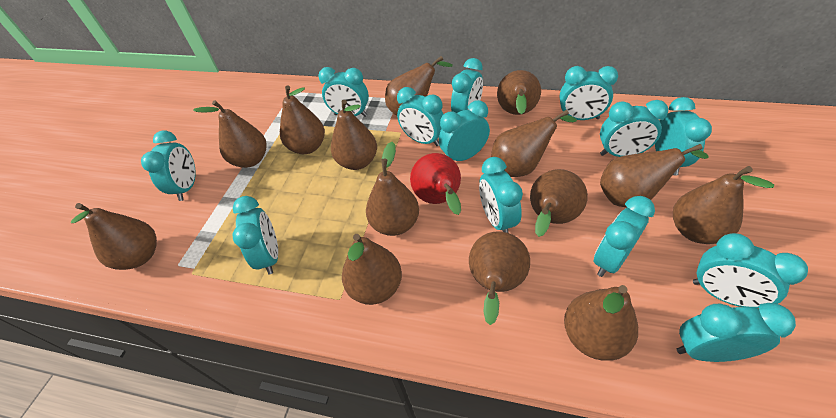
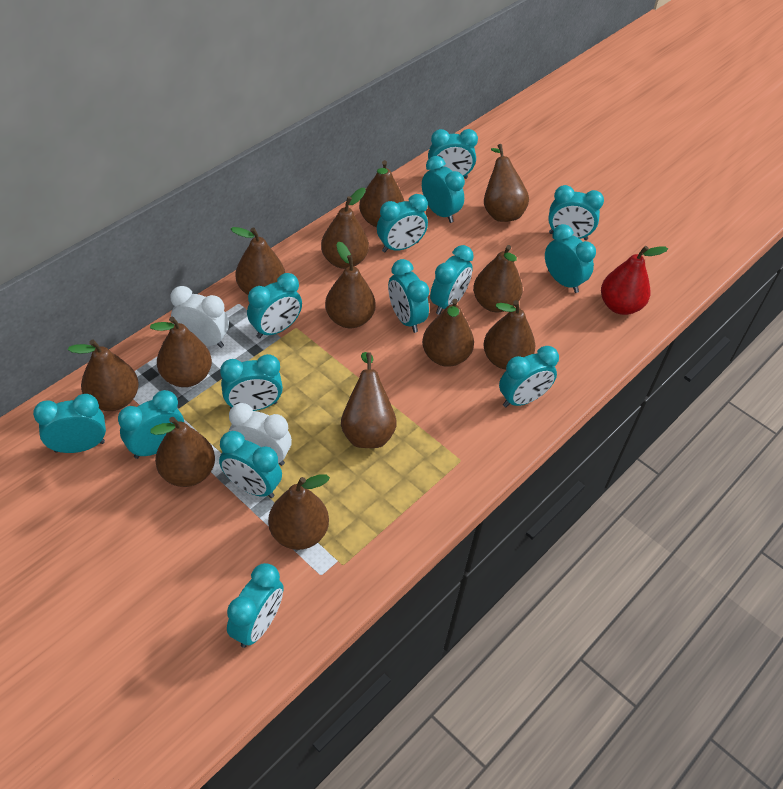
brown pear: 14 -> 13
turquoise clock: 13 -> 14
white clock: 0 -> 2

